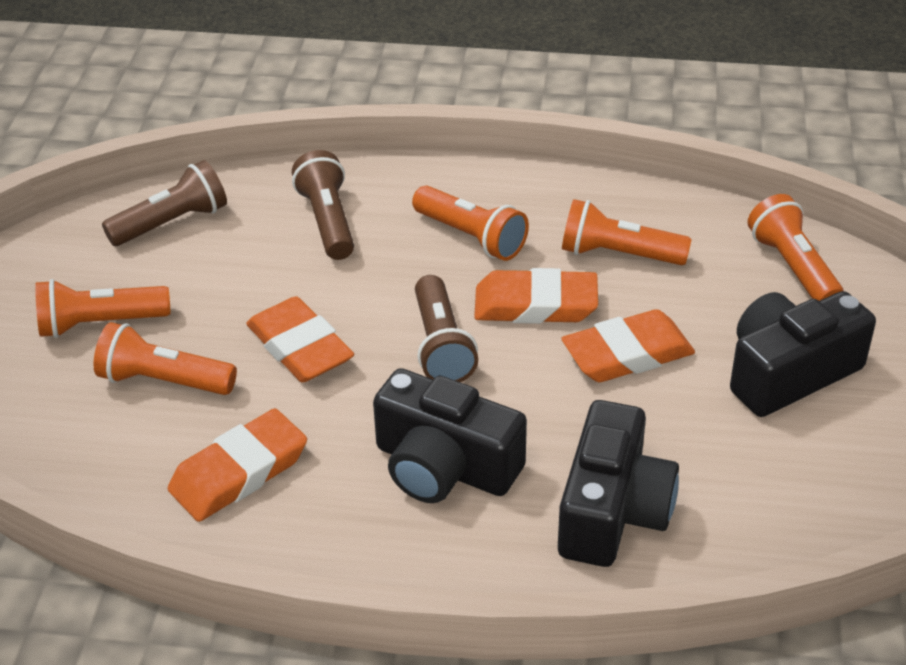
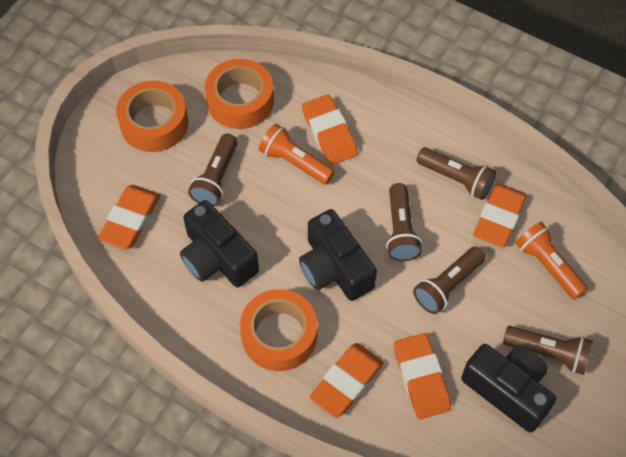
brown flashlight: 3 -> 5
orange eraser: 4 -> 5
orange flashlight: 5 -> 2
orange tape: 0 -> 3

